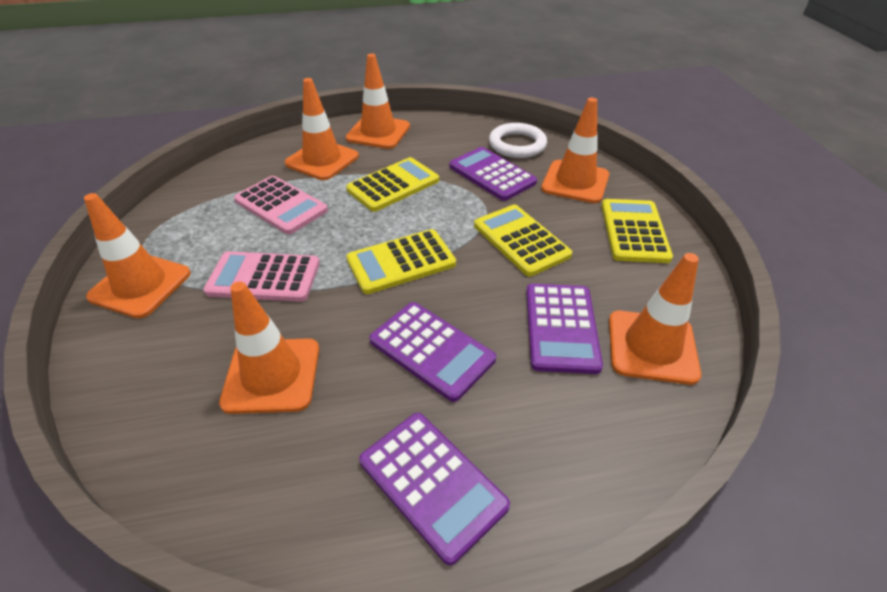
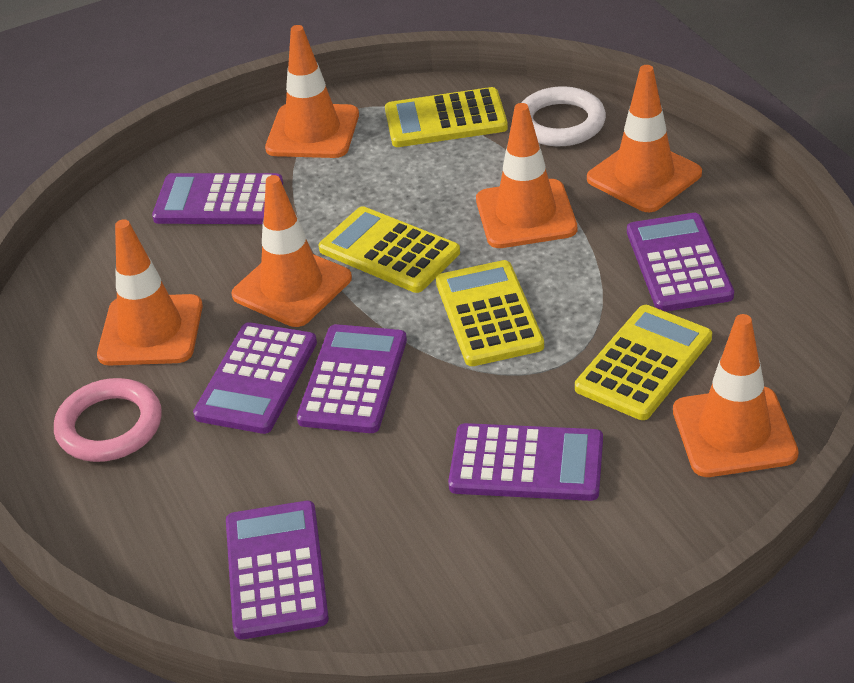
pink calculator: 2 -> 0
pink ring: 0 -> 1
purple calculator: 4 -> 6

